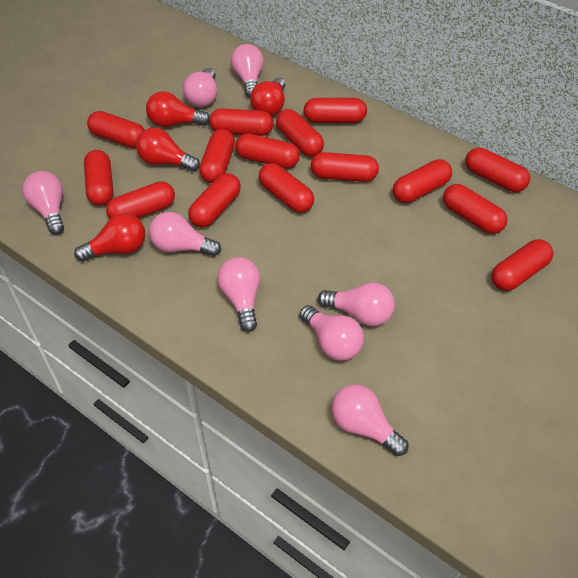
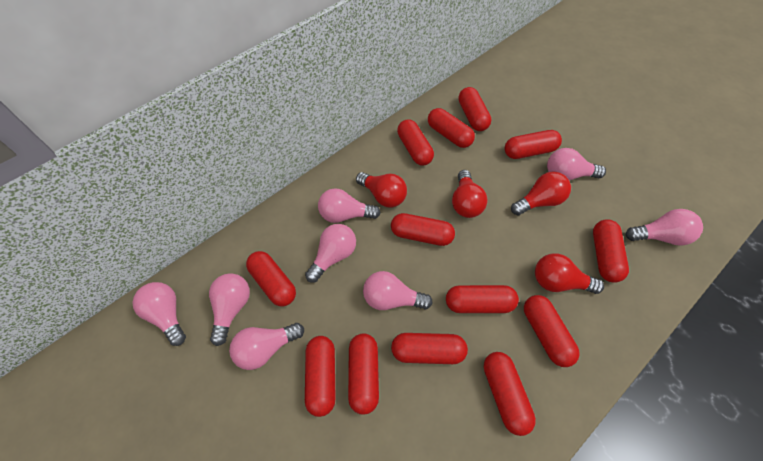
red capsule: 15 -> 13

